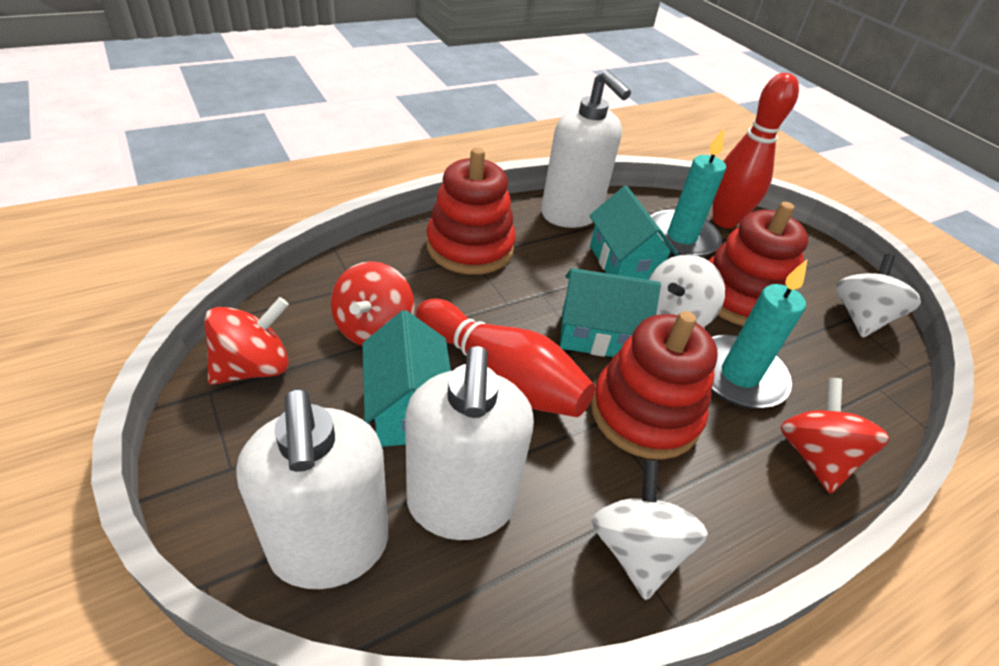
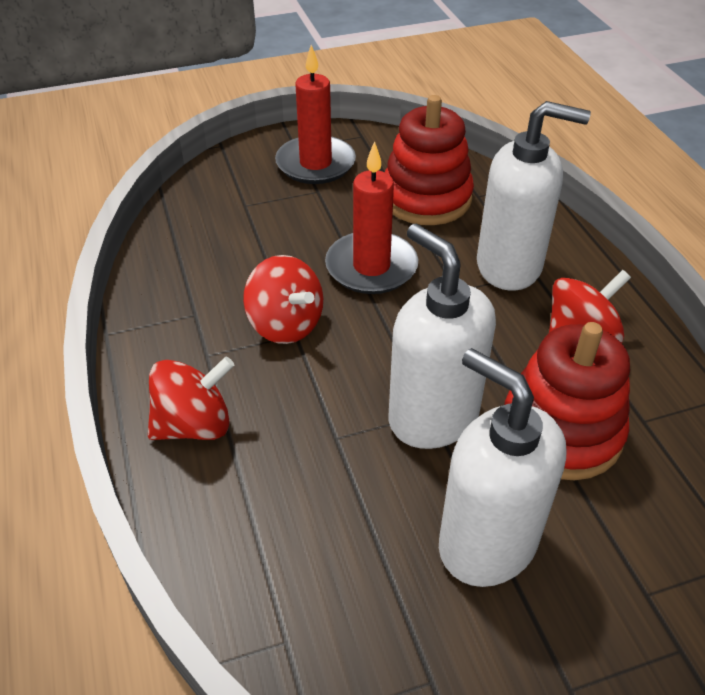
red bowling pin: 2 -> 0
red candle: 0 -> 2
red stacking toy: 3 -> 2
turquoise candle: 2 -> 0
turquoise house: 3 -> 0
white spinning top: 3 -> 0

